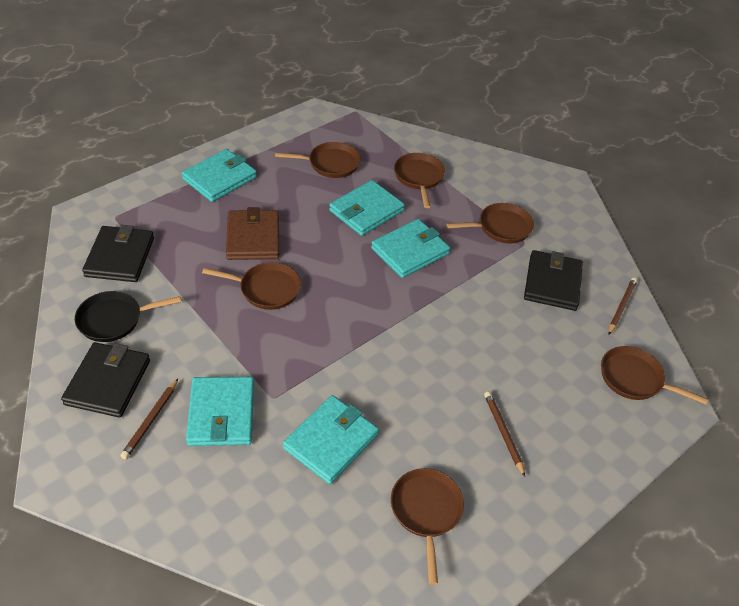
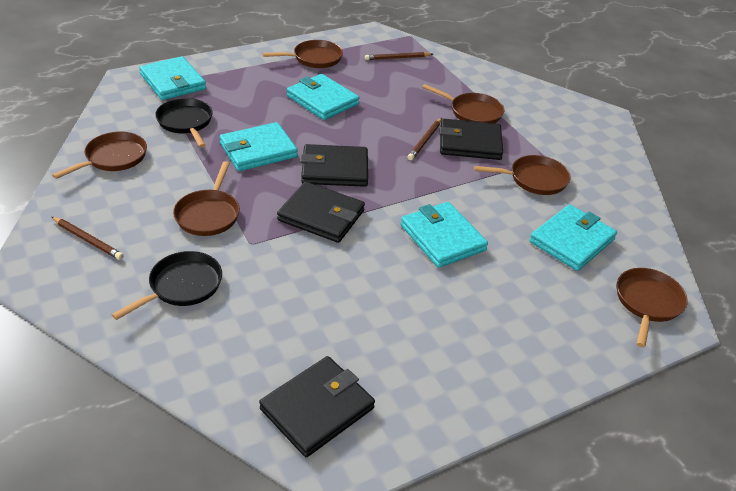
black pan: 1 -> 2
black wallet: 3 -> 4
brown wallet: 1 -> 0

